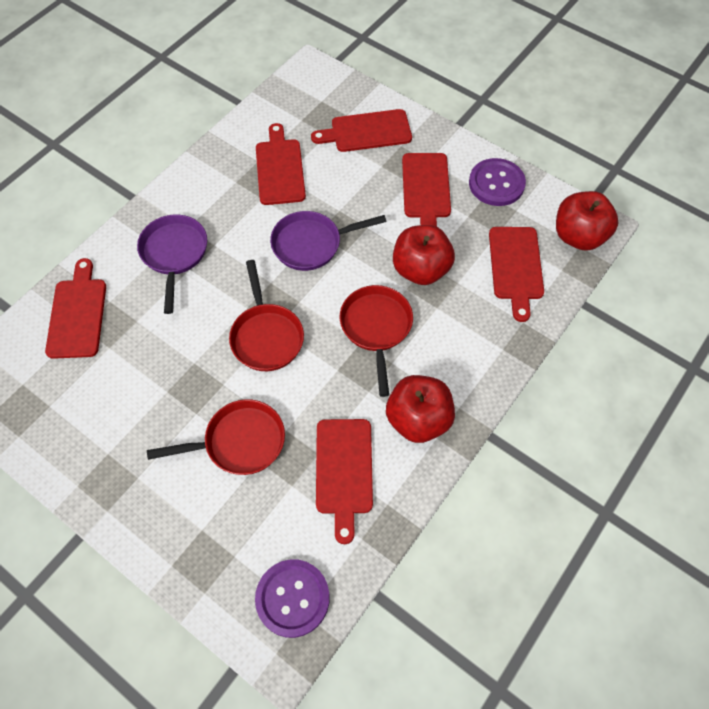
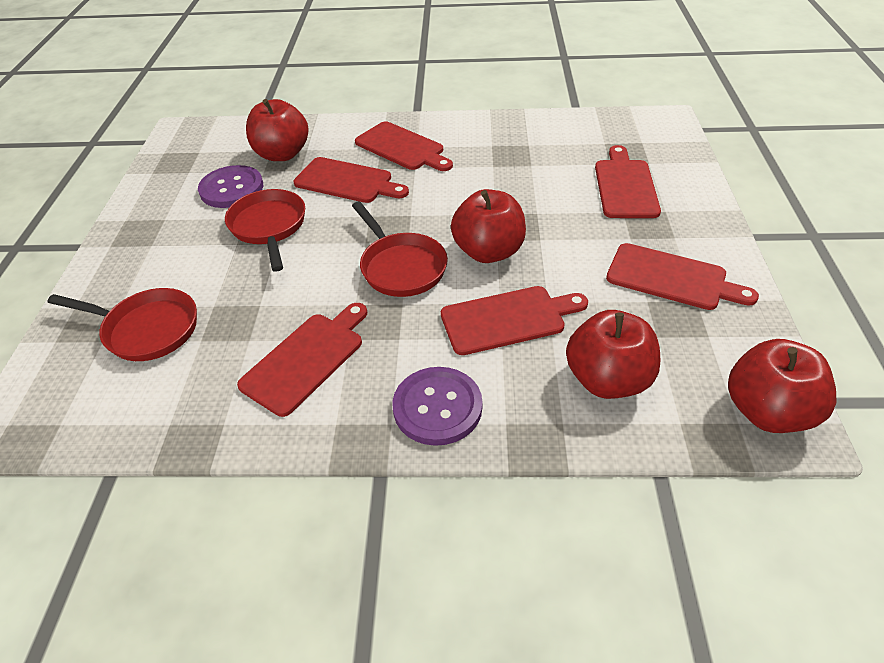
purple pan: 2 -> 0
red apple: 3 -> 4

